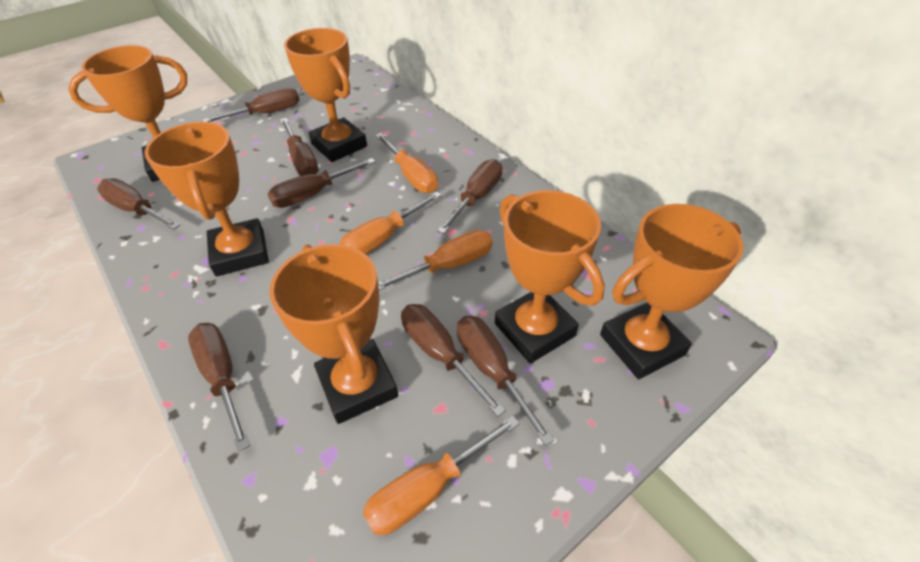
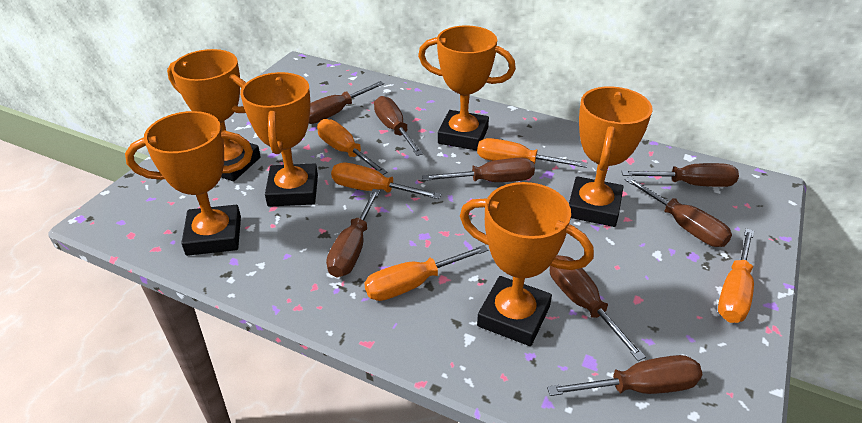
orange screwdriver: 4 -> 5

